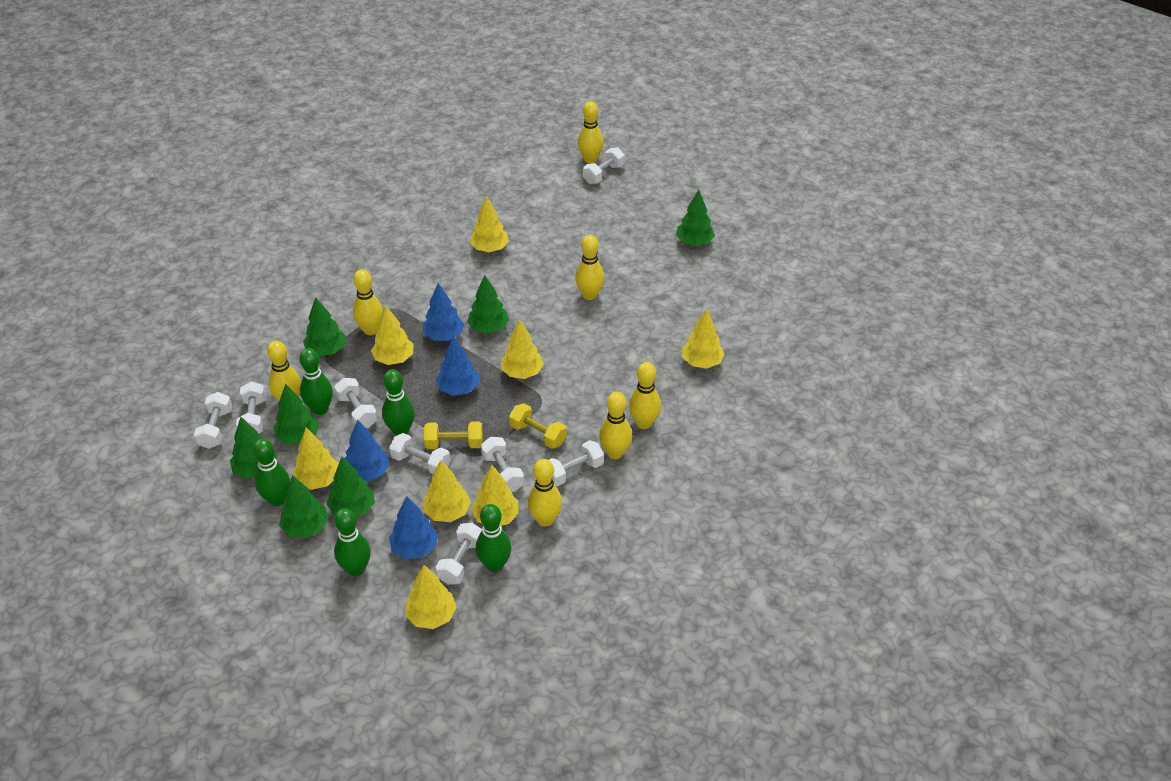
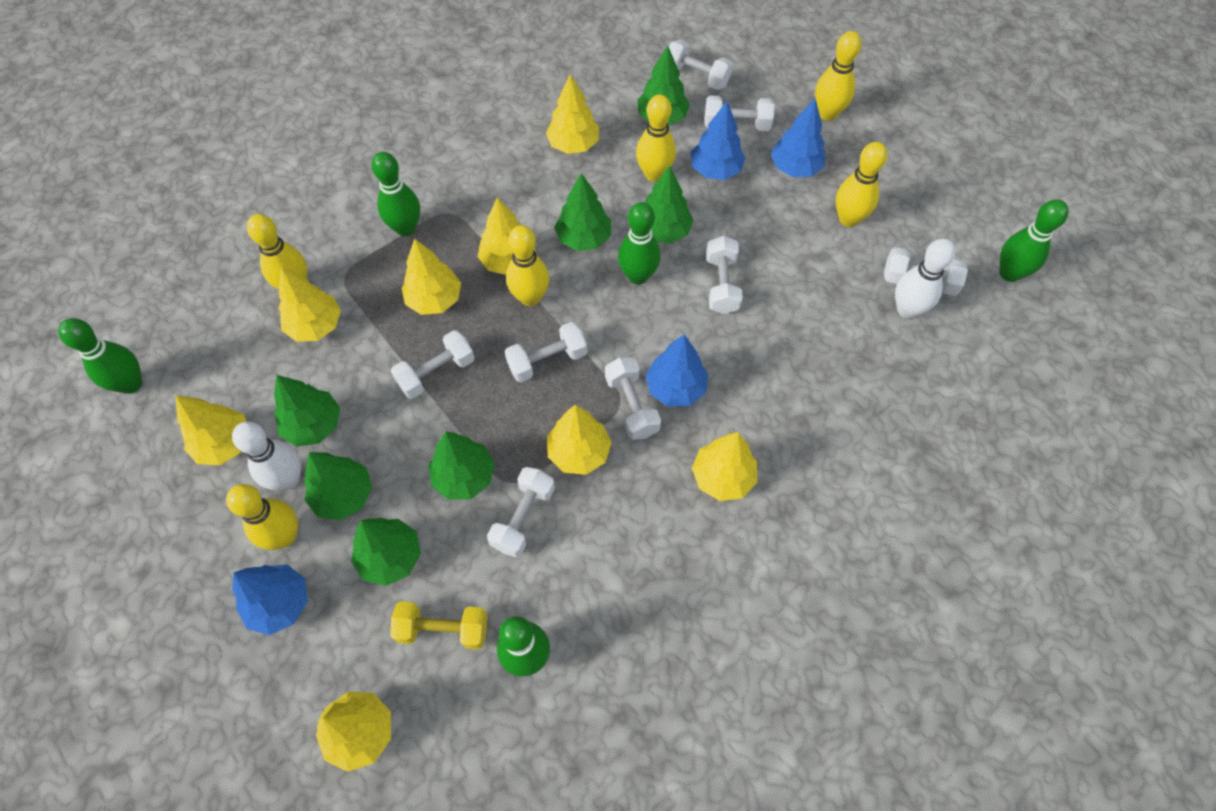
white bowling pin: 0 -> 2
yellow bowling pin: 7 -> 6
yellow dumbbell: 2 -> 1

